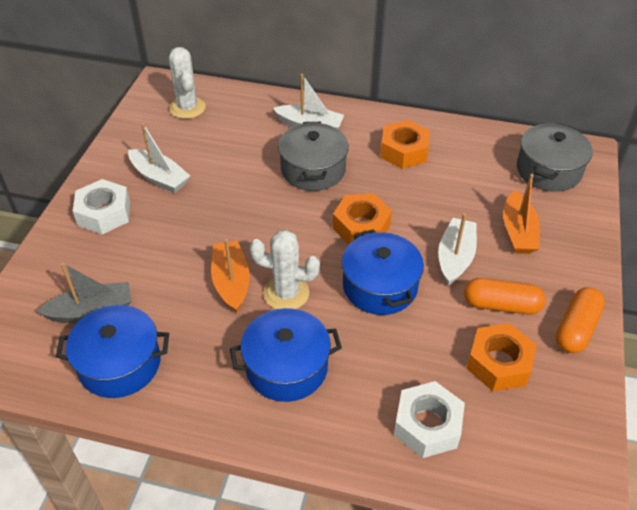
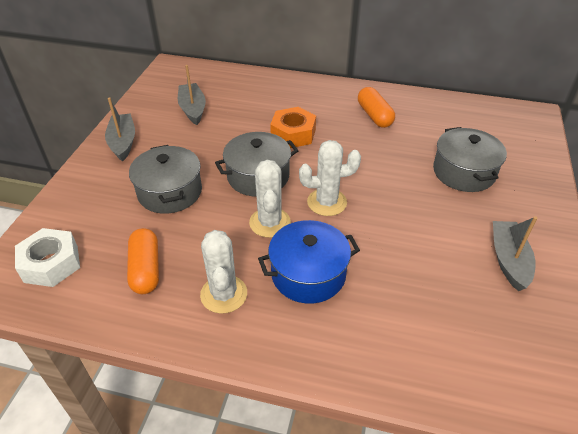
blue pot: 3 -> 1
grey boat: 1 -> 3
grey pot: 2 -> 3
orange boat: 2 -> 0
orange nut: 3 -> 1
white boat: 3 -> 0
white cactus: 2 -> 3
white nut: 2 -> 1

